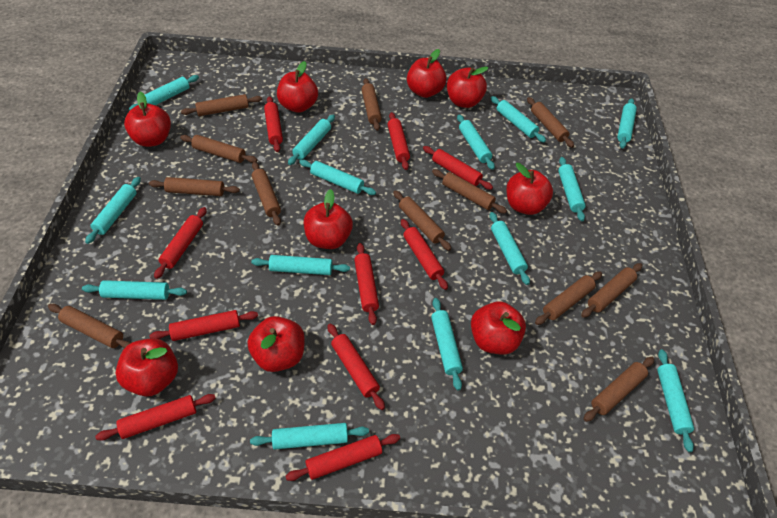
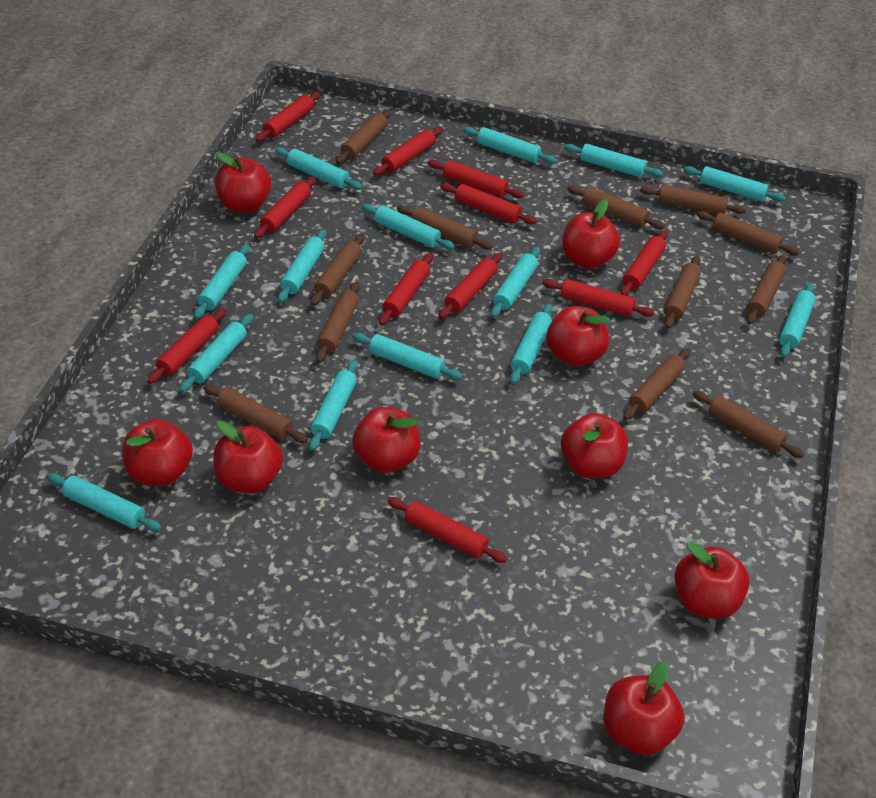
red rolling pin: 10 -> 11

